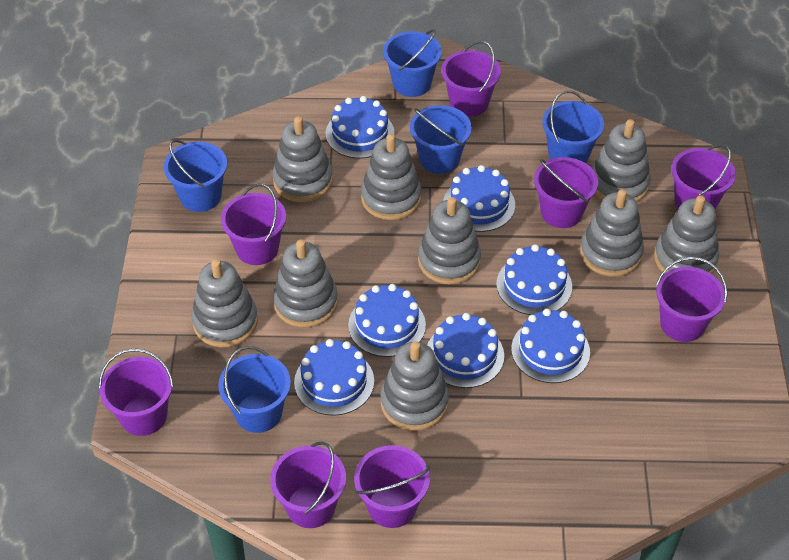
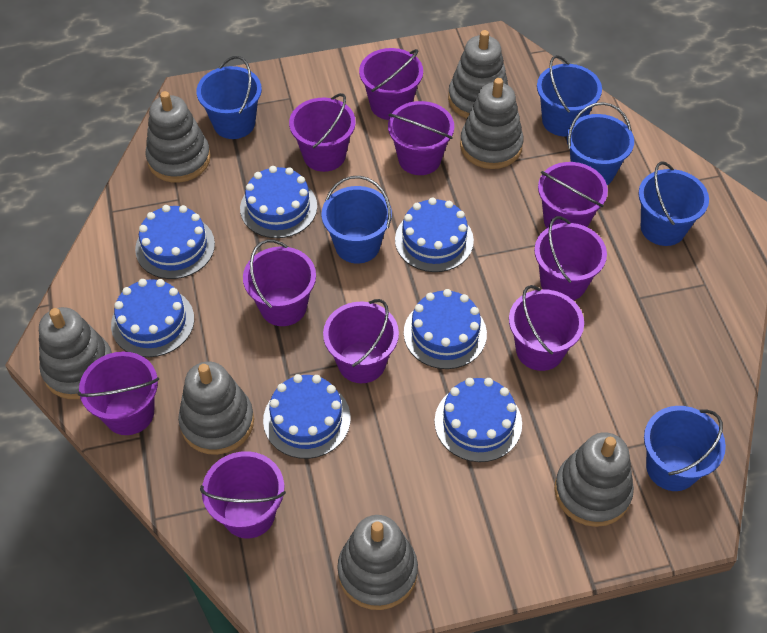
blue bucket: 5 -> 6
grey stacking toy: 9 -> 7
purple bucket: 8 -> 10

